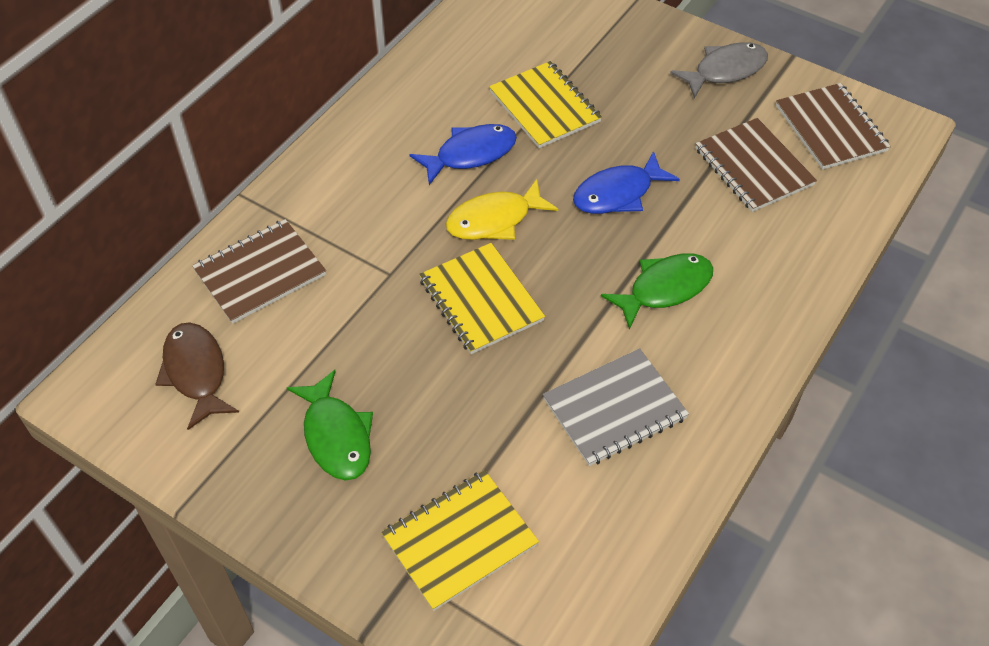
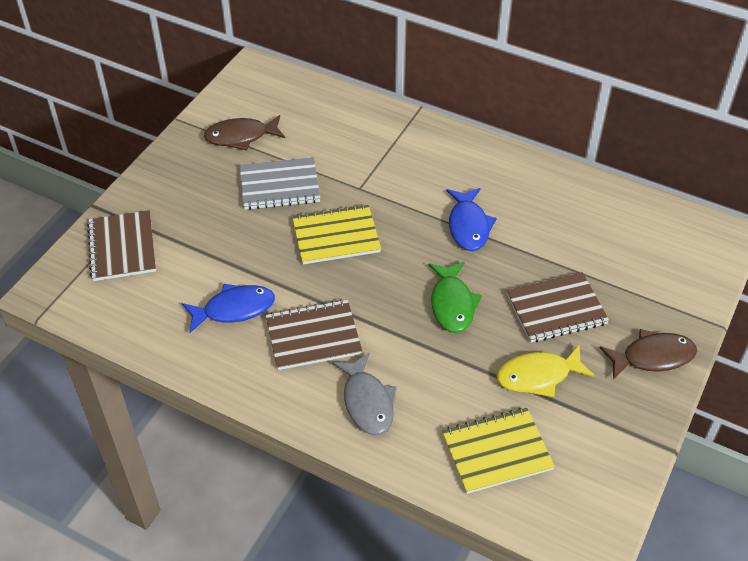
brown fish: 1 -> 2
green fish: 2 -> 1
yellow notebook: 3 -> 2

